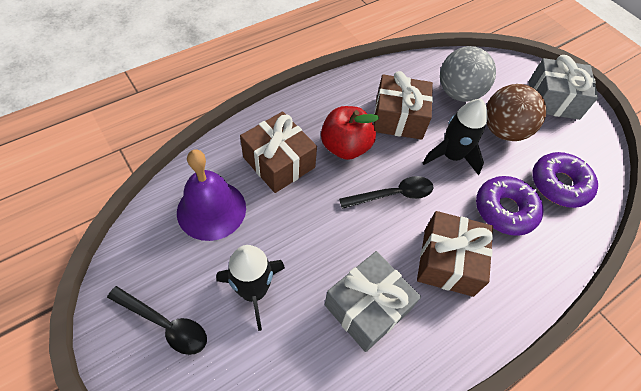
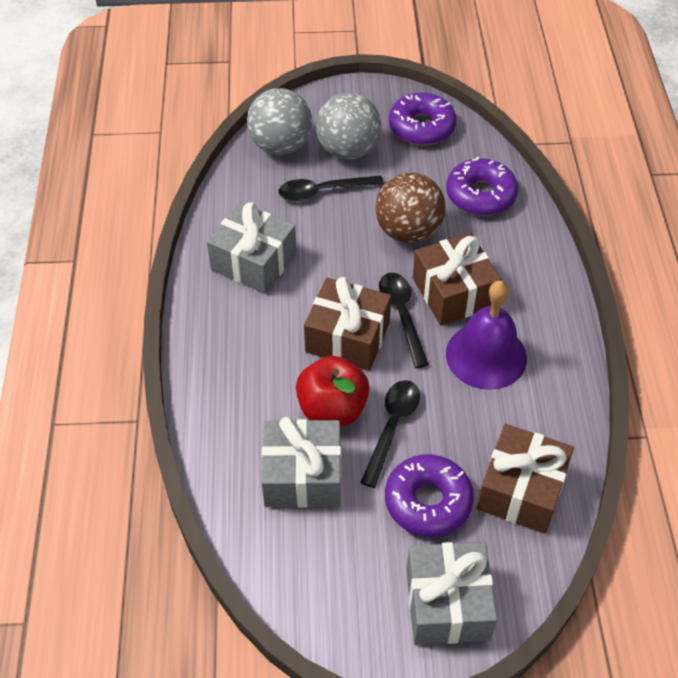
black rocket: 2 -> 0
black spoon: 2 -> 3
grey ball: 1 -> 2
grey gift: 2 -> 3
purple donut: 2 -> 3

